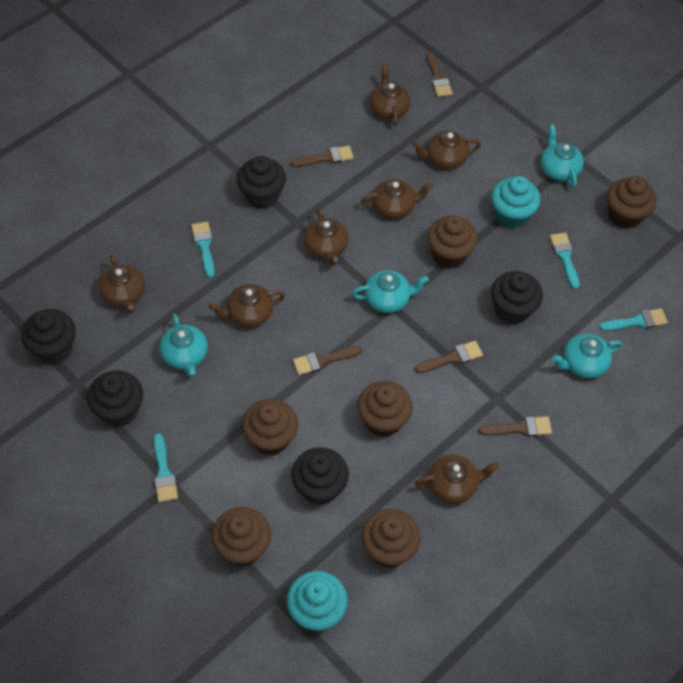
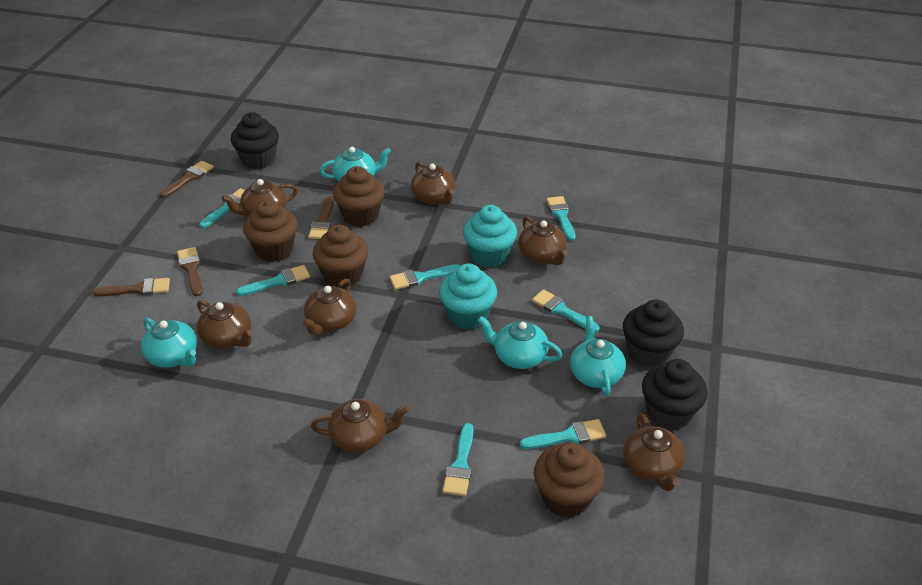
black cupcake: 5 -> 3
brown brush: 5 -> 4
brown cupcake: 6 -> 4
turquoise brush: 4 -> 7

